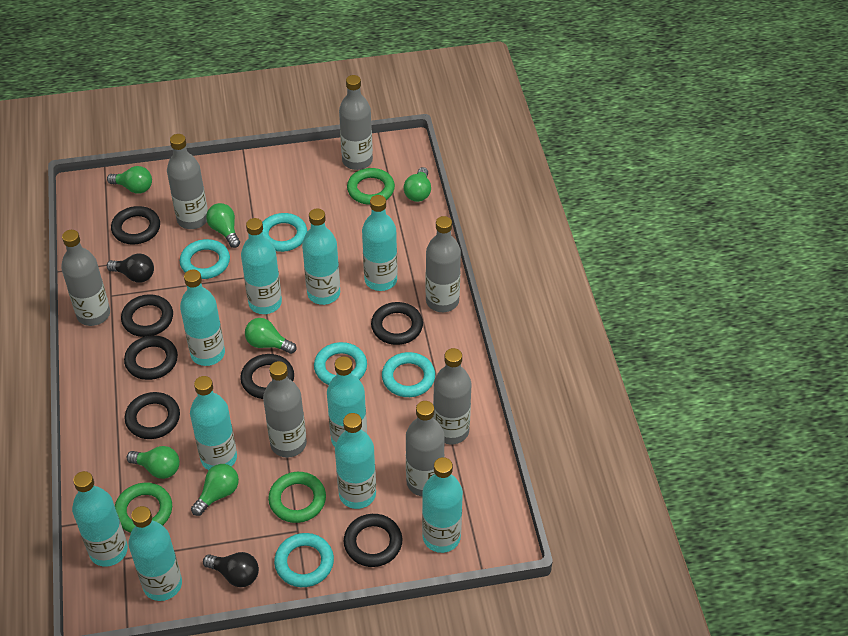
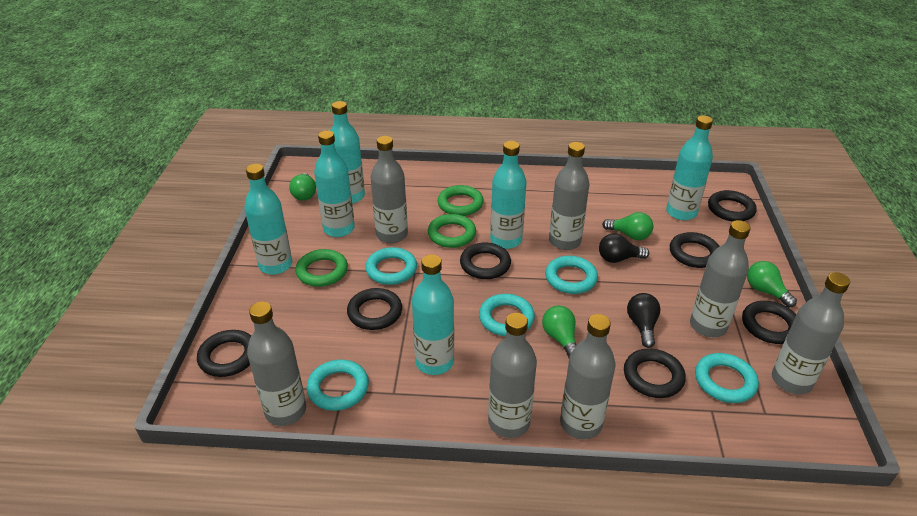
green light bulb: 6 -> 4
turquoise bottle: 10 -> 6

